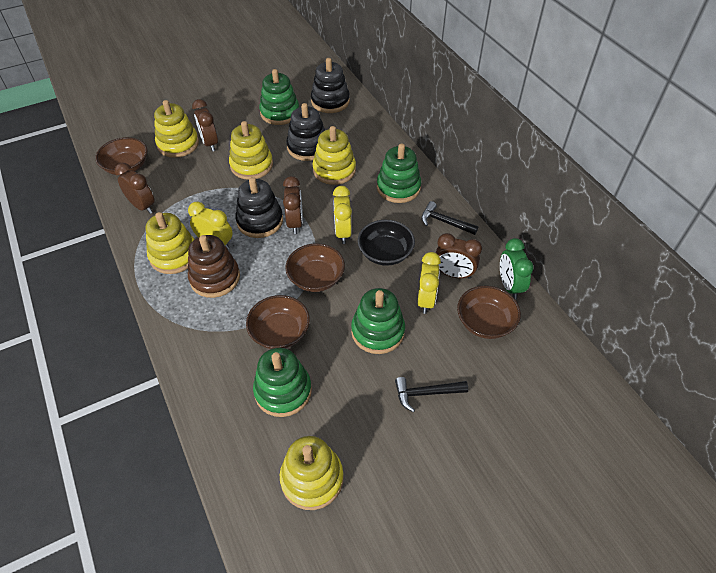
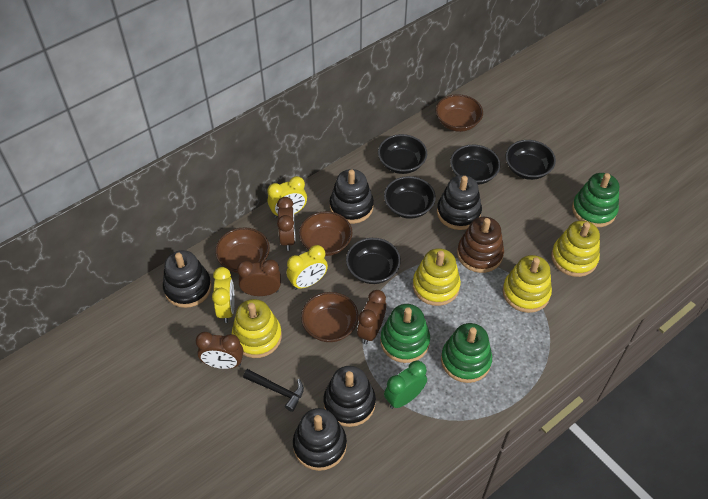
black bowl: 1 -> 5
black hammer: 2 -> 1
black stacking toy: 3 -> 5
green stacking toy: 4 -> 3
yellow stacking toy: 5 -> 4

